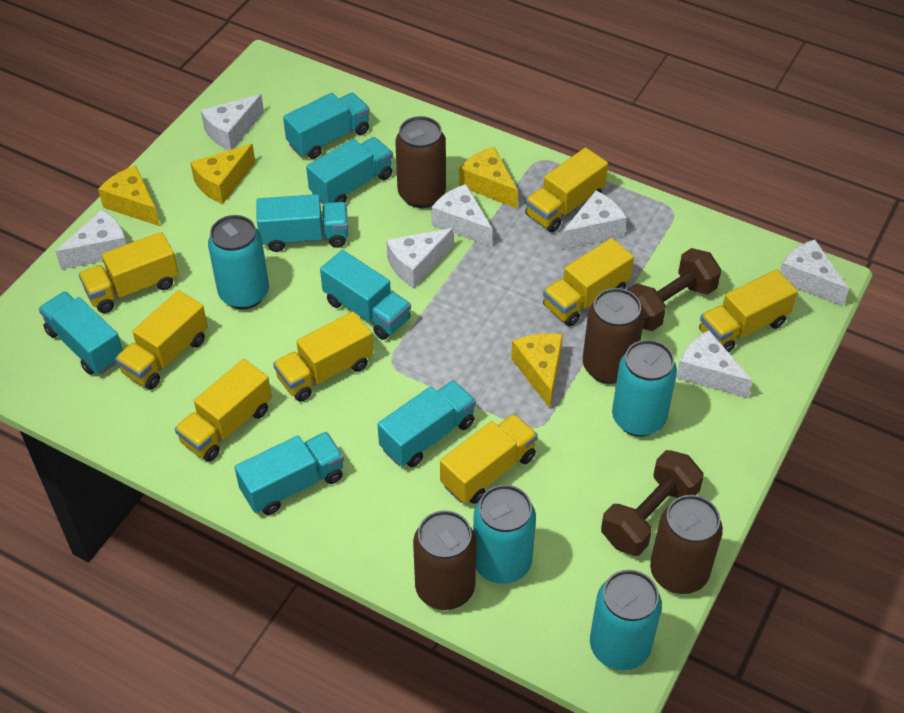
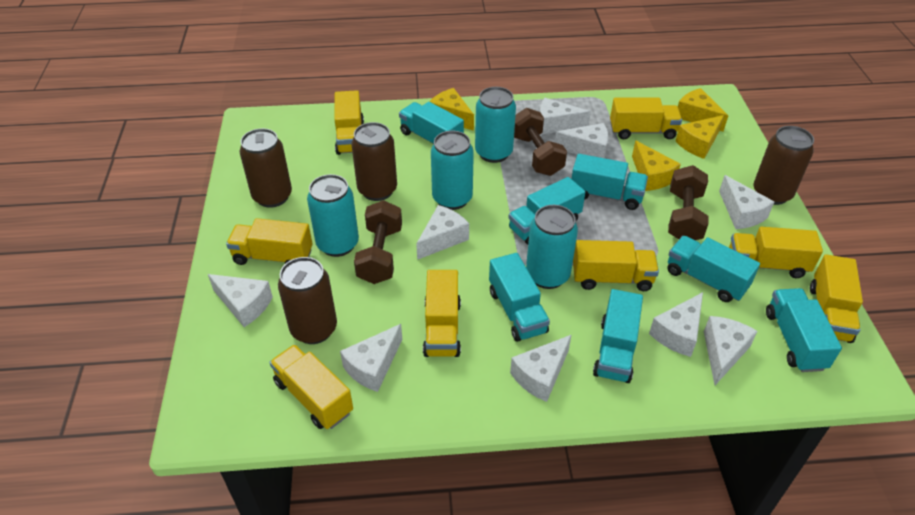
brown dumbbell: 2 -> 3
white cheese: 7 -> 9

